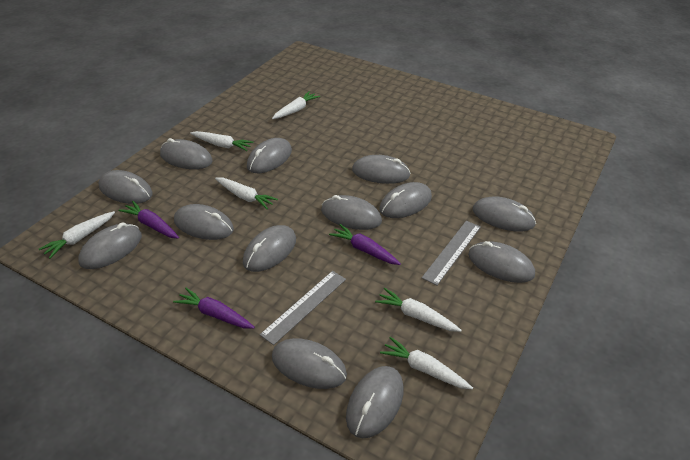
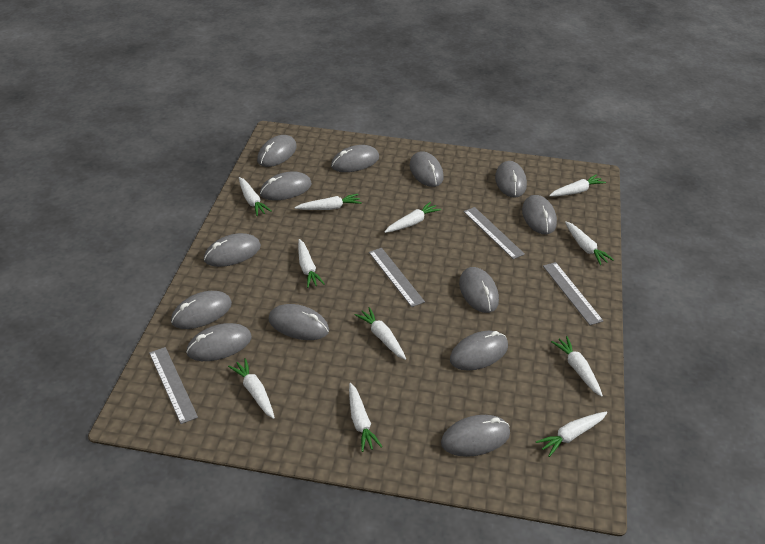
grey ruler: 2 -> 4
purple carrot: 3 -> 0
white carrot: 6 -> 11

